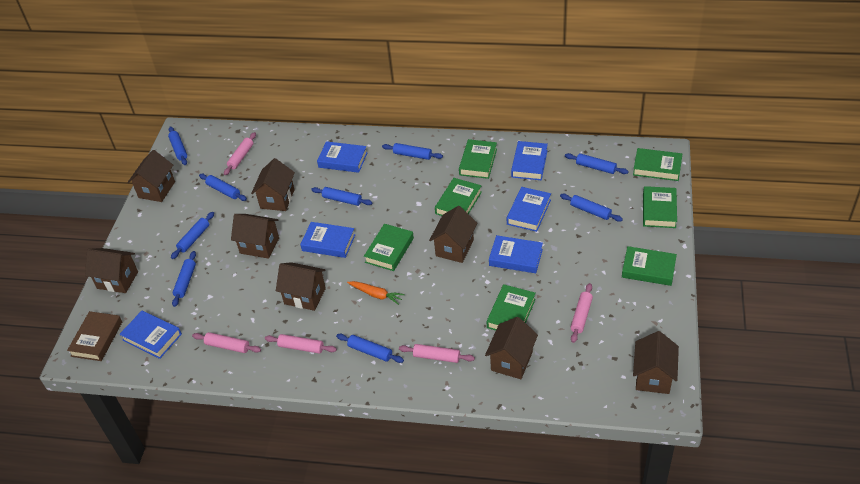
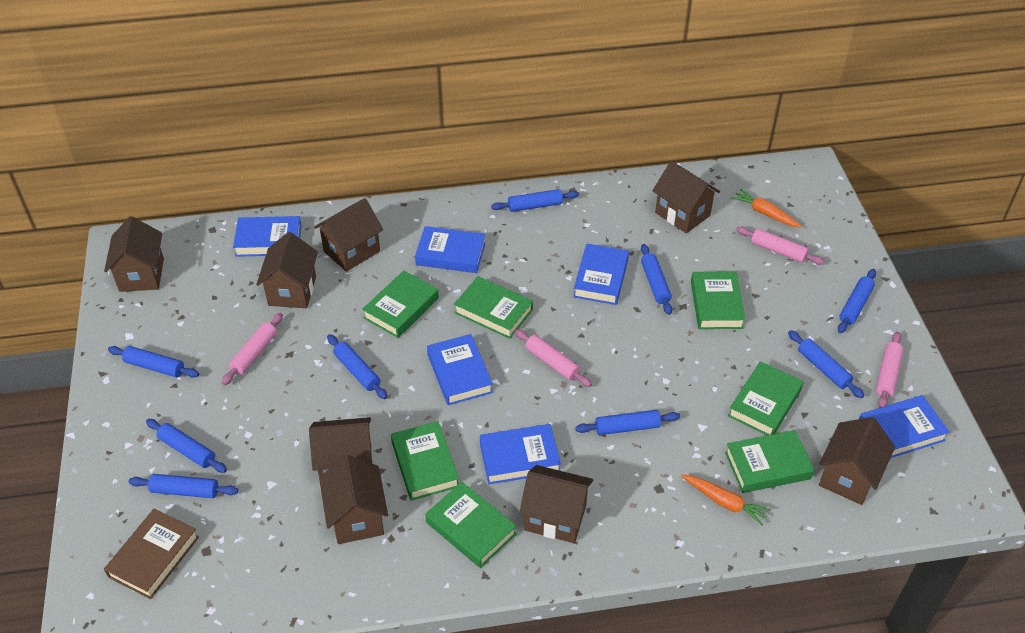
orange carrot: 1 -> 2
pink rolling pin: 5 -> 4

